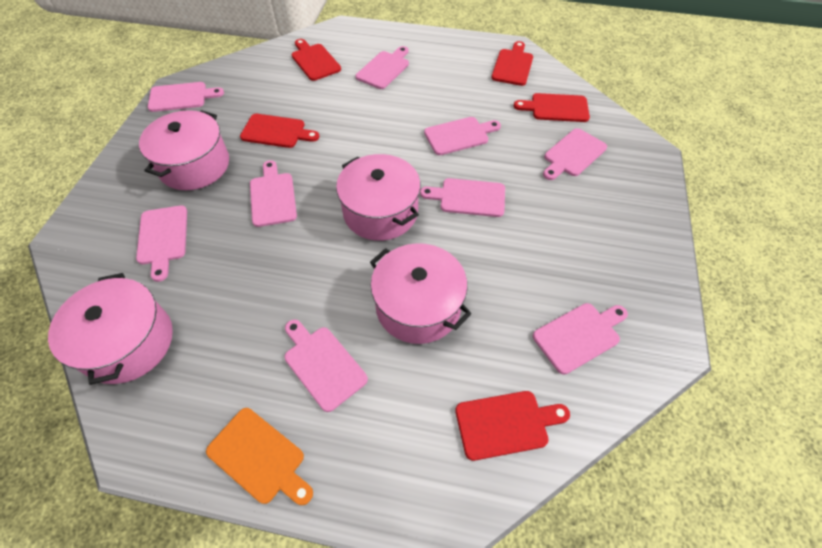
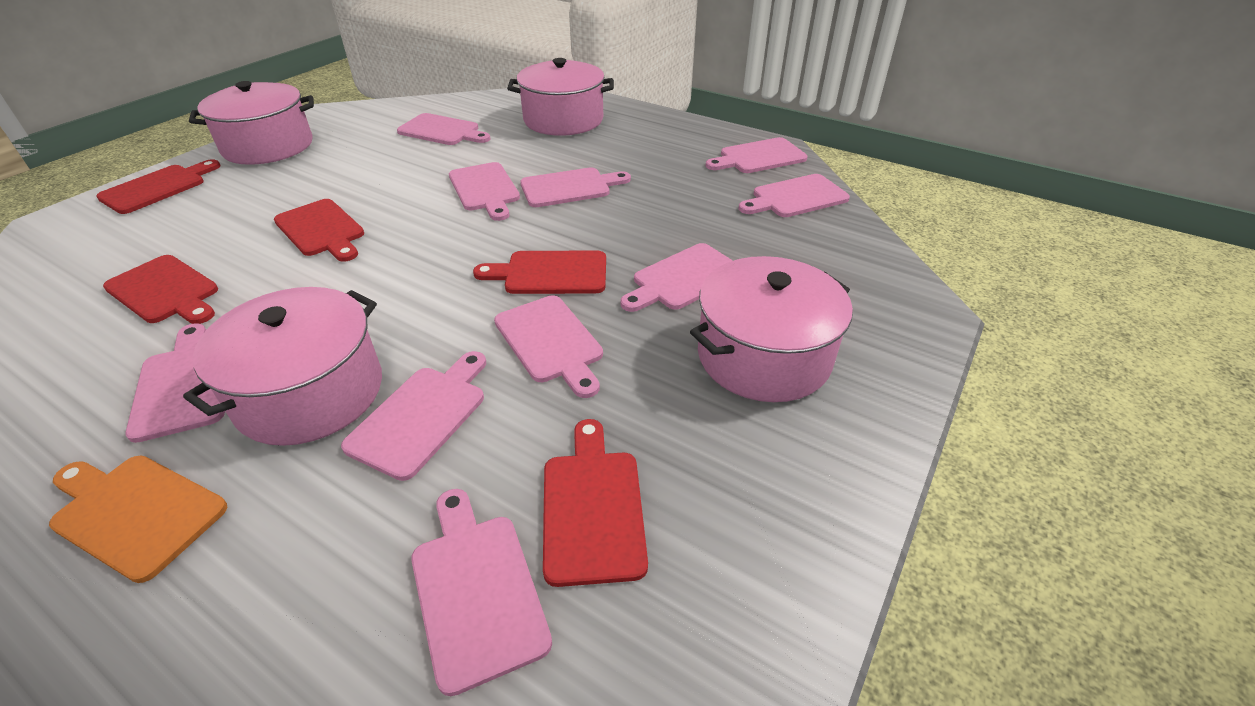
pink cutting board: 9 -> 10

